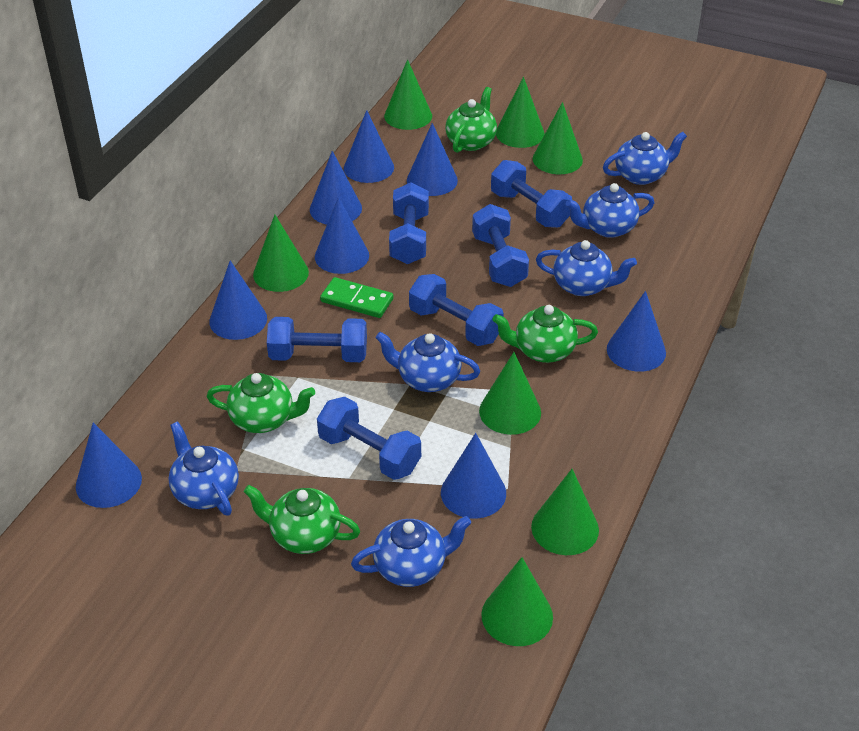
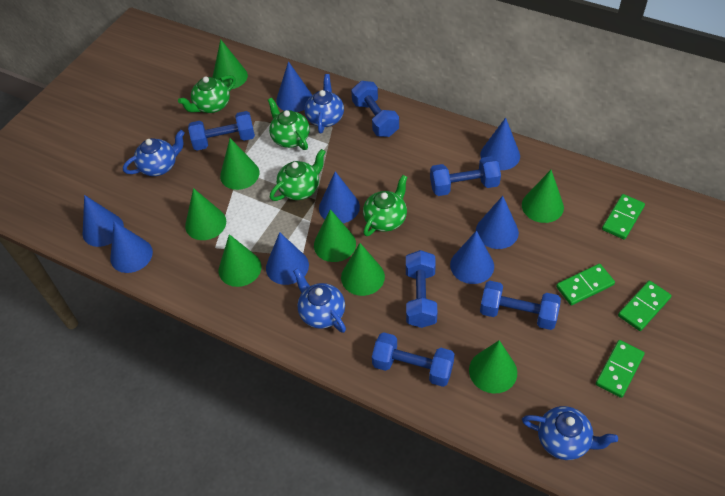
blue teapot: 6 -> 4
green cone: 7 -> 8
green domino: 1 -> 4

